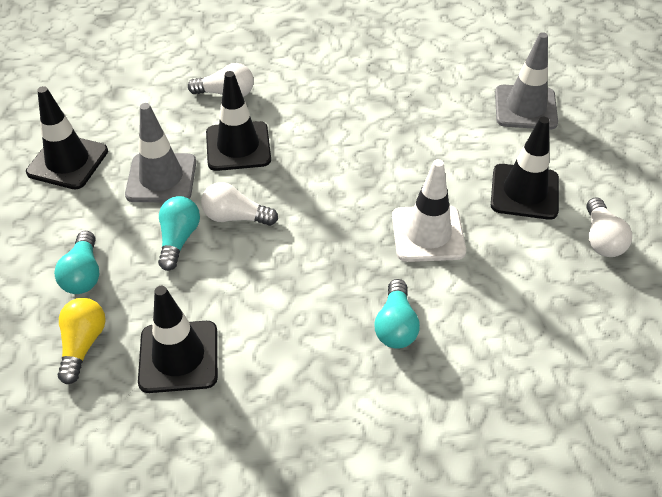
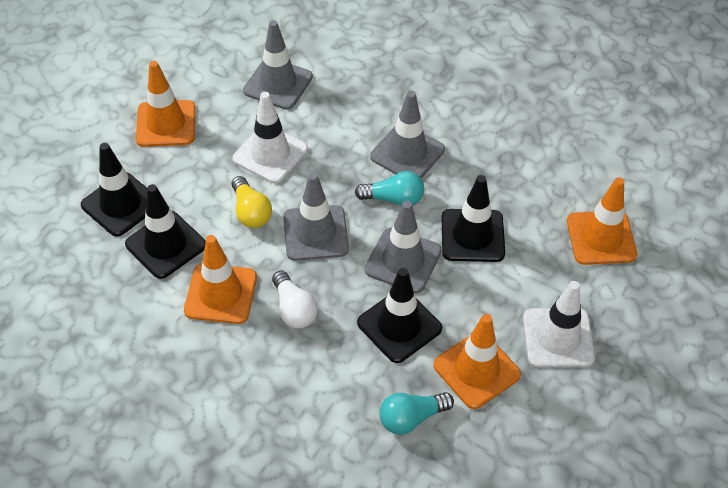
grey traffic cone: 2 -> 4
orange traffic cone: 0 -> 4
turquoise light bulb: 3 -> 2
white light bulb: 3 -> 1
white traffic cone: 1 -> 2

